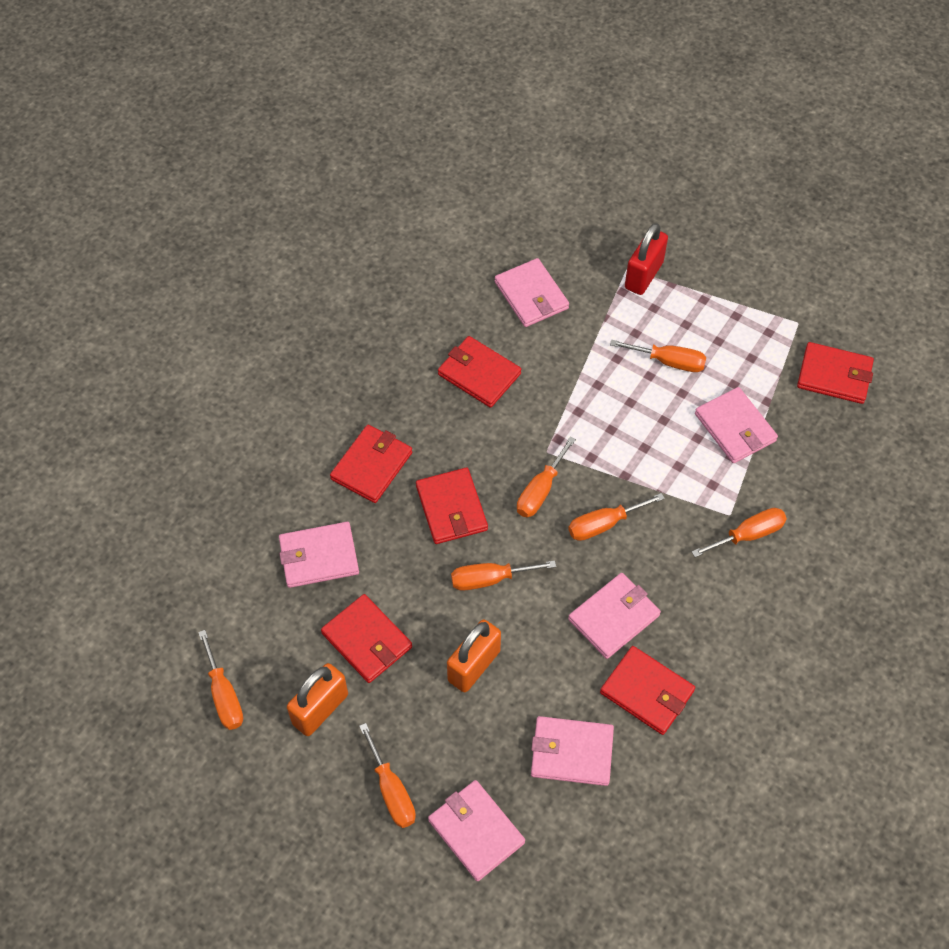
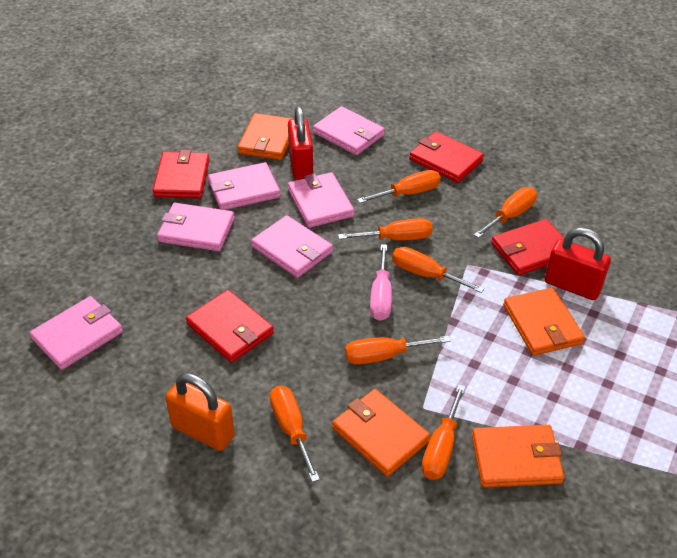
orange padlock: 2 -> 1
orange wallet: 0 -> 4
pink screwdriver: 0 -> 1
red padlock: 1 -> 2
red wallet: 6 -> 4

